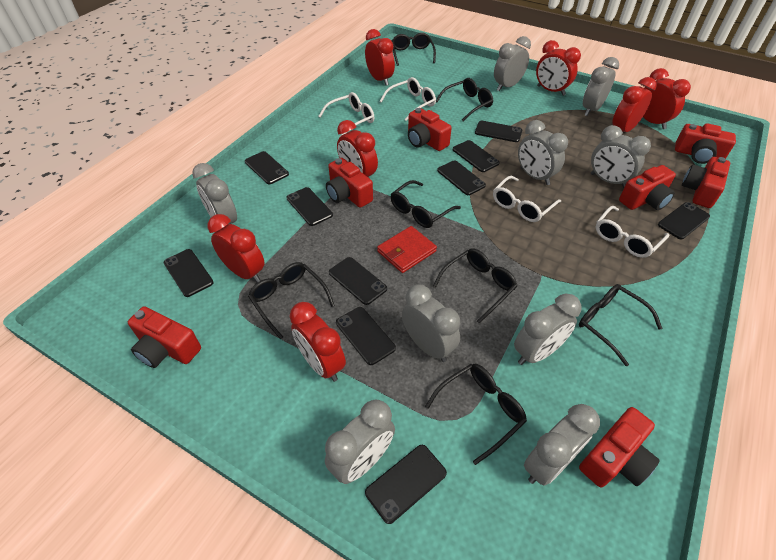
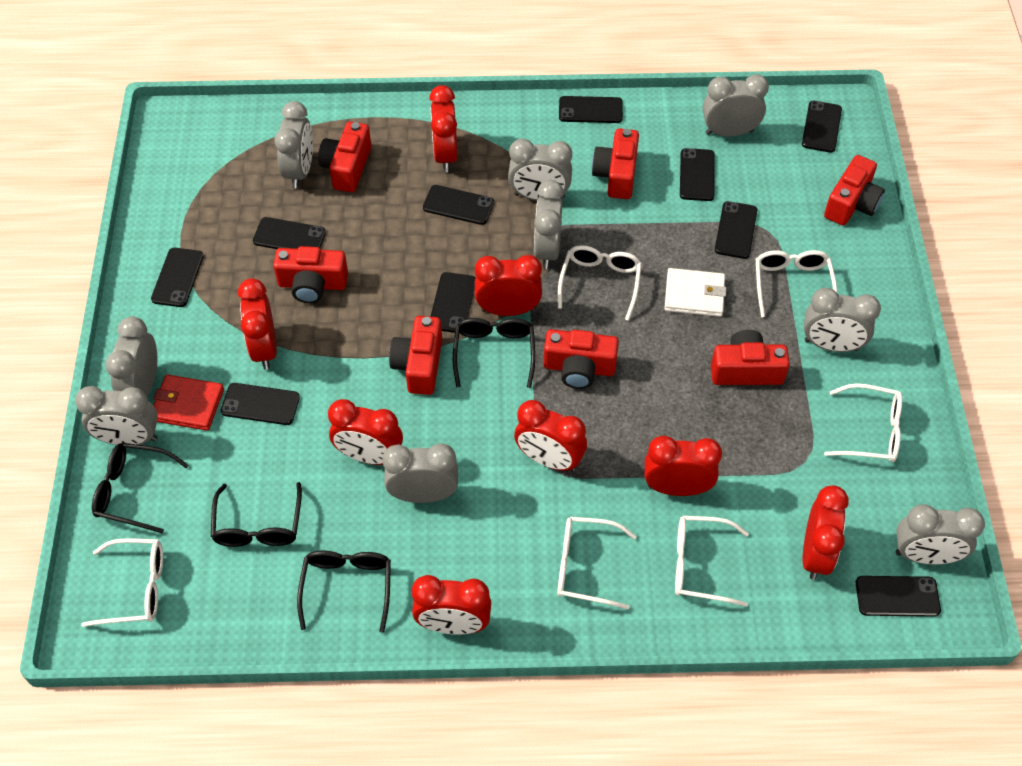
black glasses: 7 -> 4
red clock: 7 -> 8
white glasses: 4 -> 6
white wallet: 0 -> 1

